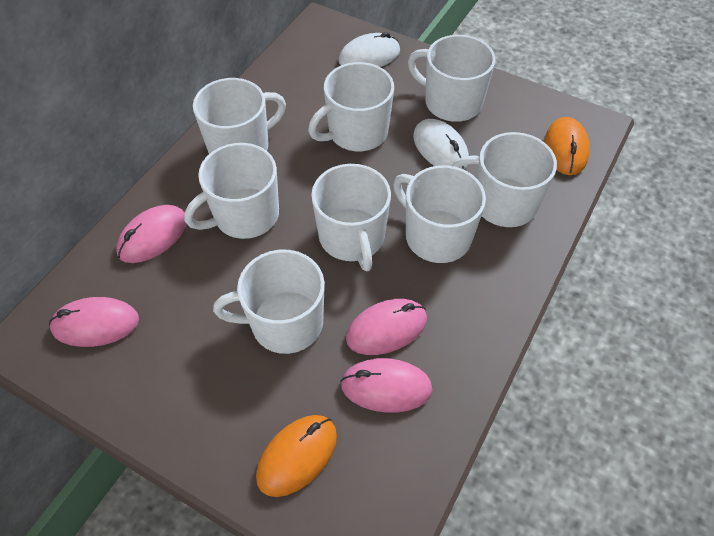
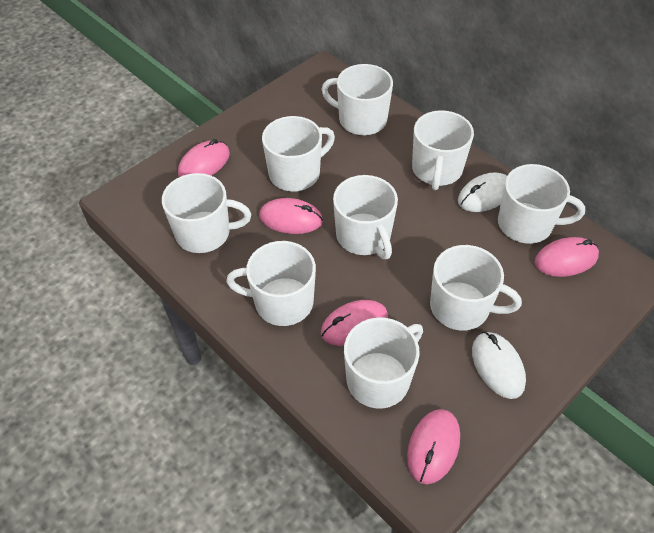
orange mouse: 2 -> 0
pink mouse: 4 -> 5
white mug: 8 -> 9

